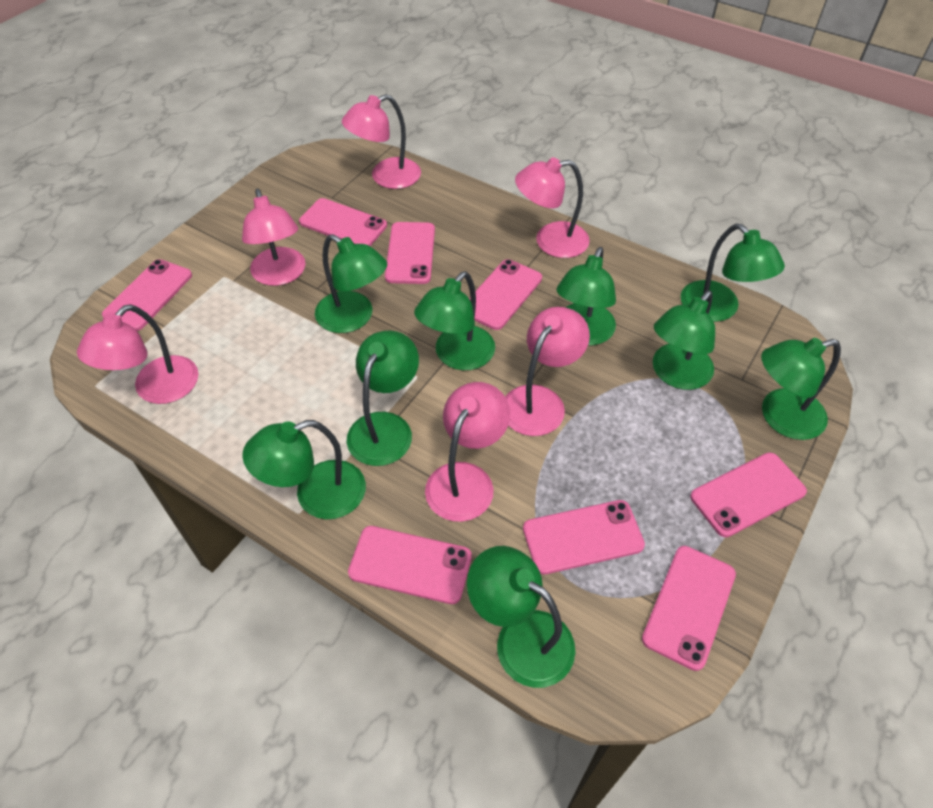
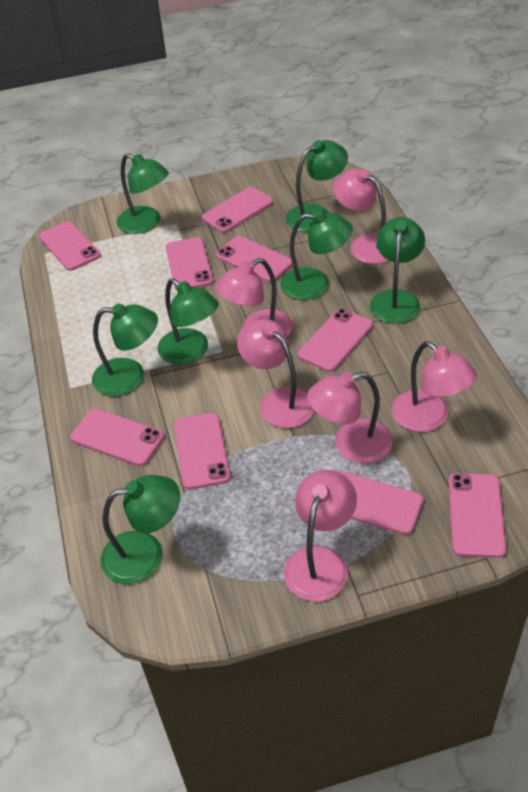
green lamp: 9 -> 7
pink phone: 8 -> 9

